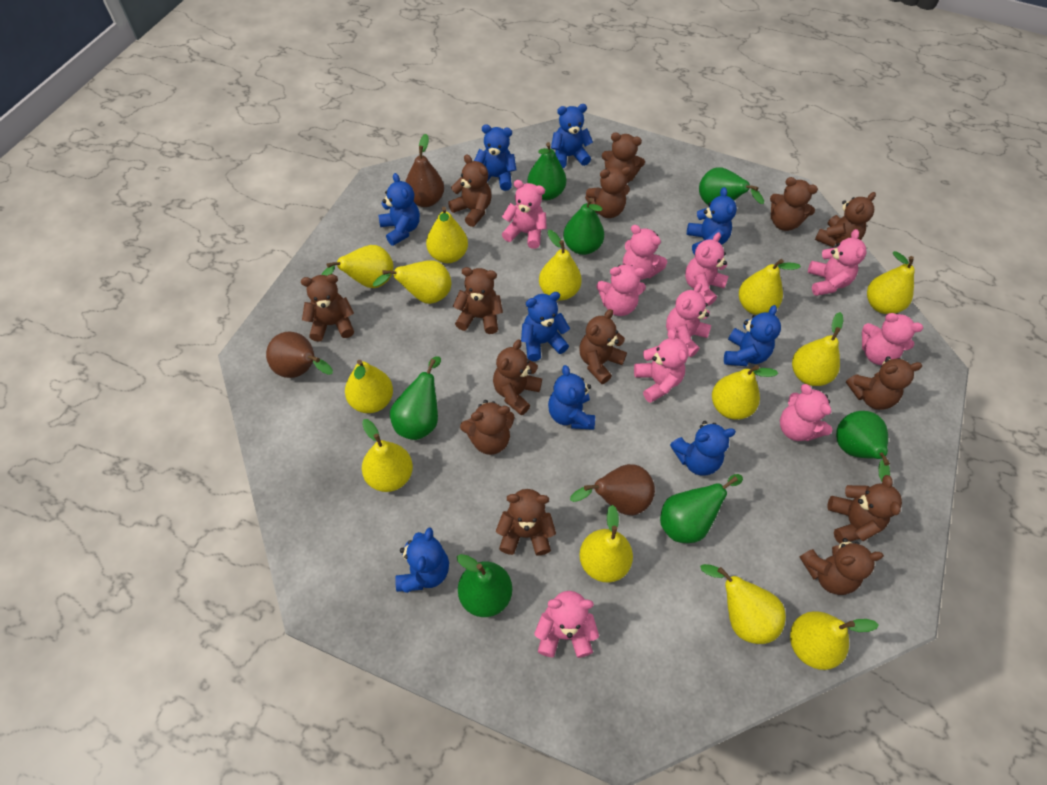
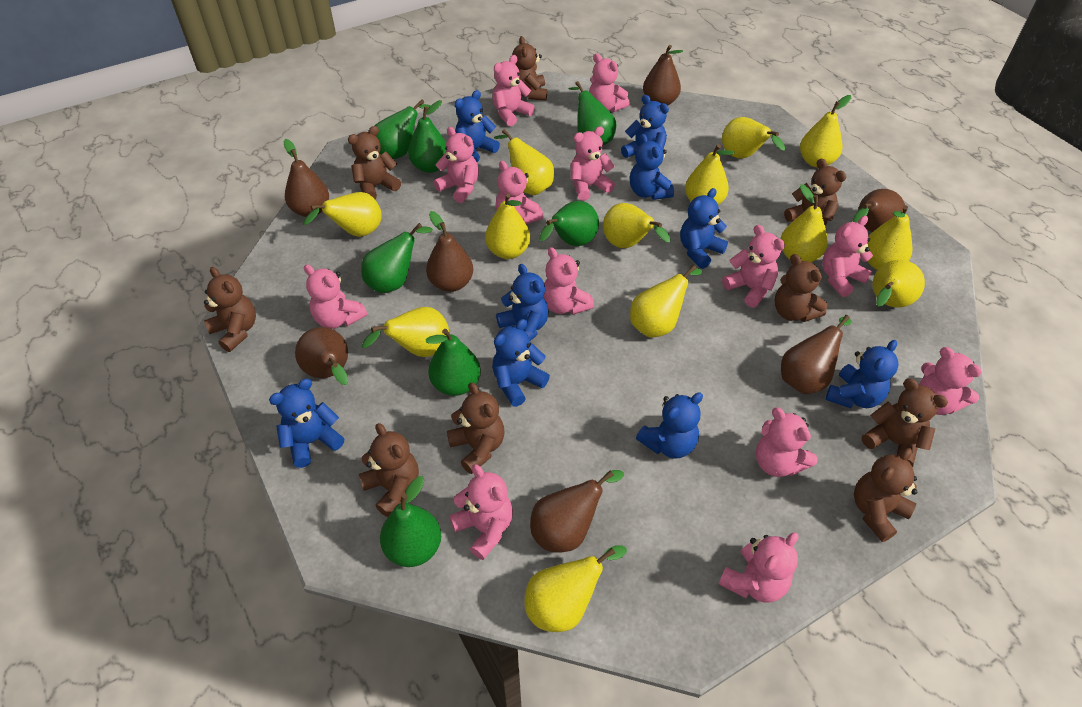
brown pear: 3 -> 7
brown teddy bear: 14 -> 9
pink teddy bear: 10 -> 13

